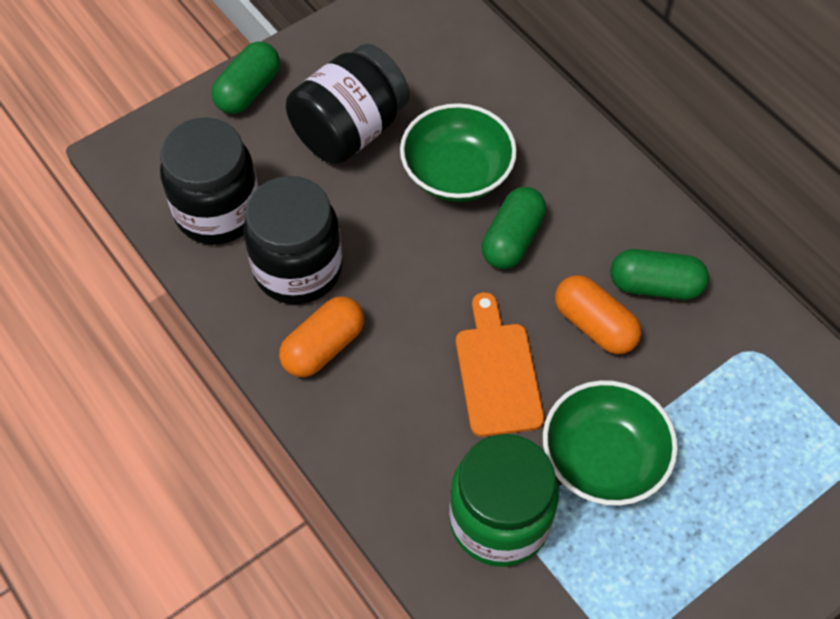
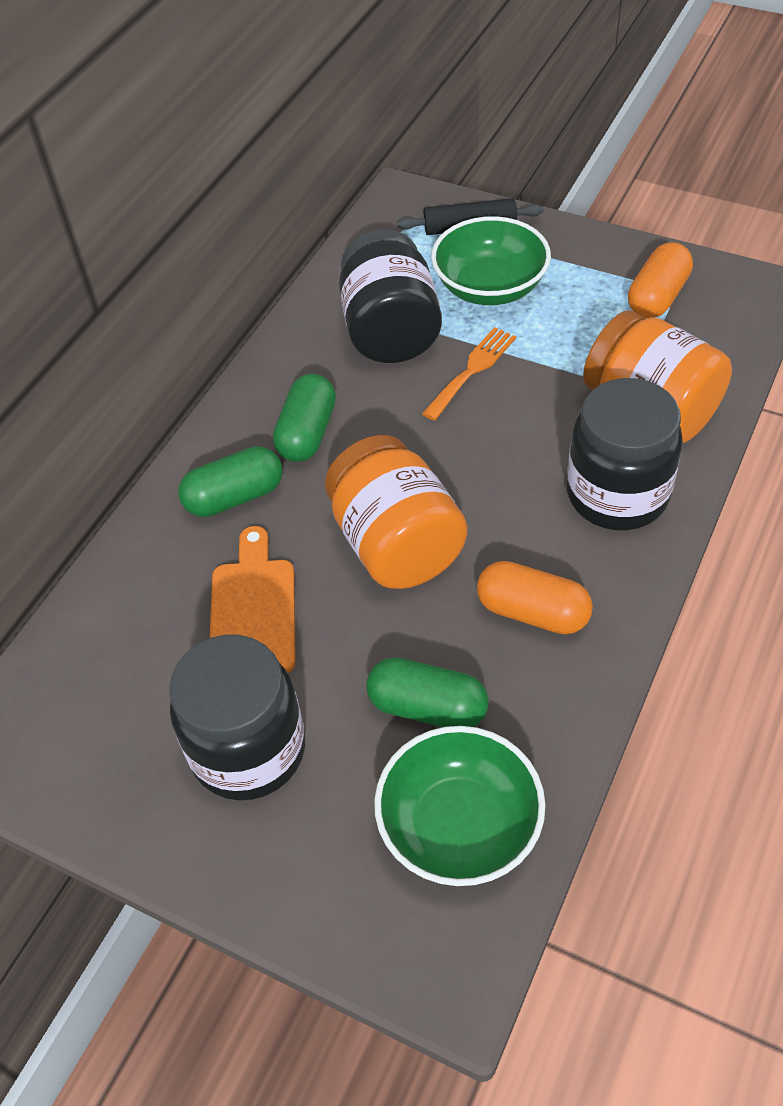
black rolling pin: 0 -> 1
green jar: 1 -> 0
orange fork: 0 -> 1
orange jar: 0 -> 2

